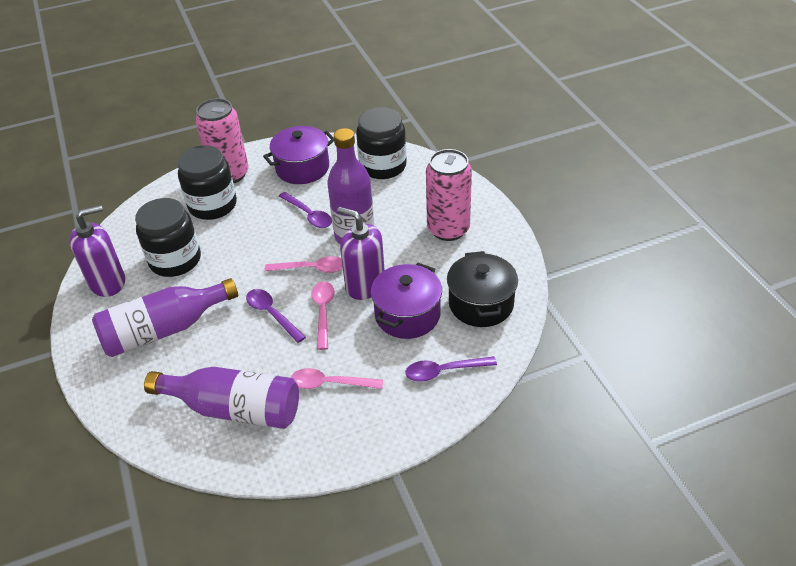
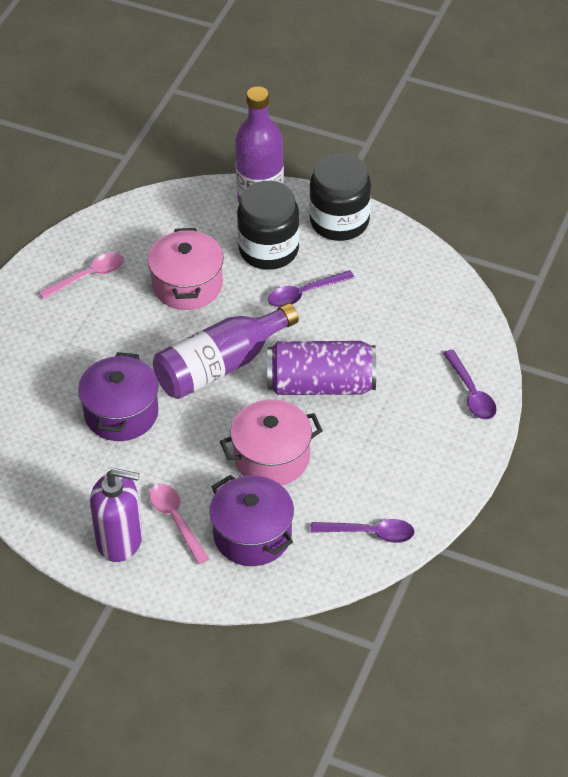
black jar: 3 -> 2
black pot: 1 -> 0
pink can: 2 -> 0
pink pot: 0 -> 2
pink spoon: 3 -> 2
purple bottle: 3 -> 2
purple can: 0 -> 1
purple soap dispenser: 2 -> 1

